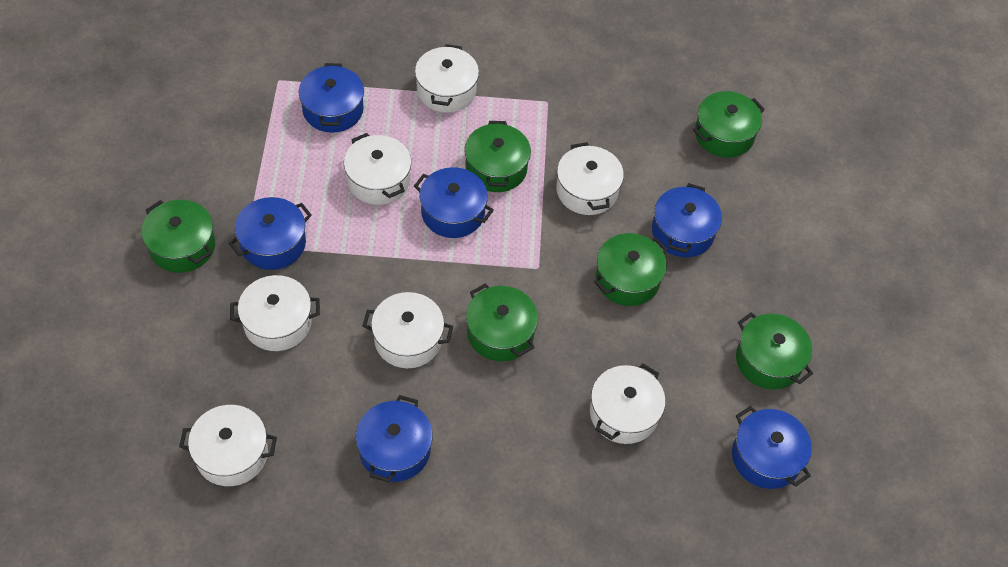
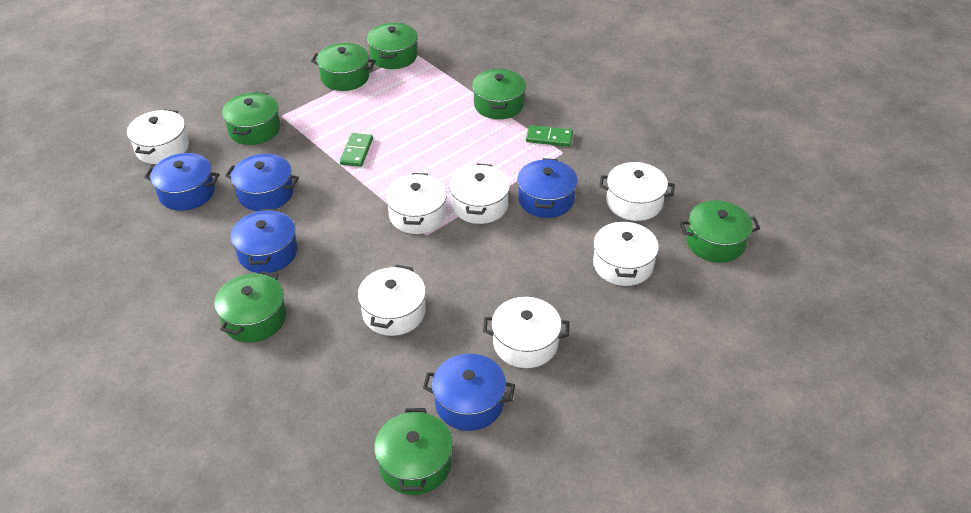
blue pot: 6 -> 5
green domino: 0 -> 2
green pot: 6 -> 7

